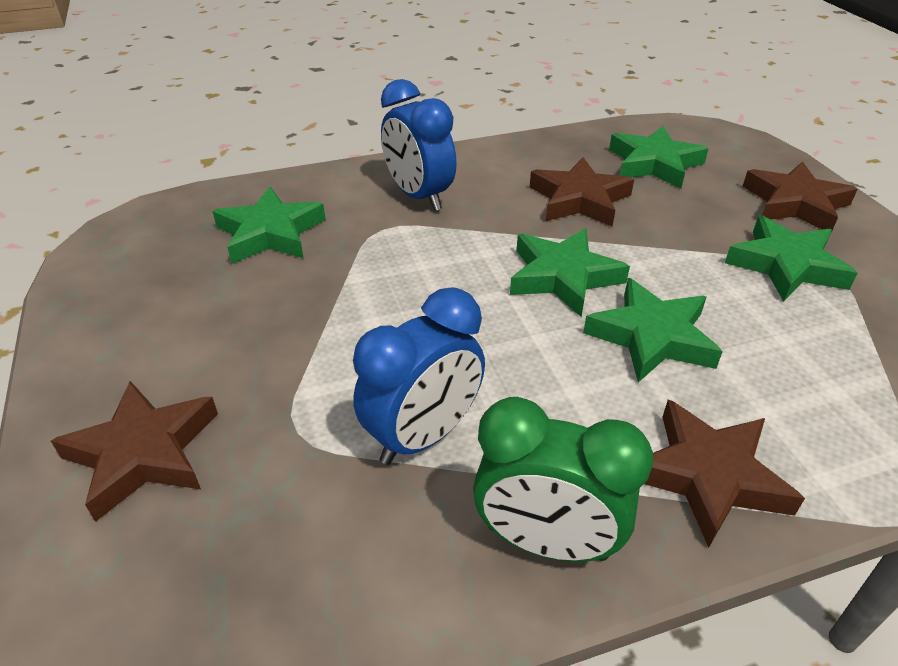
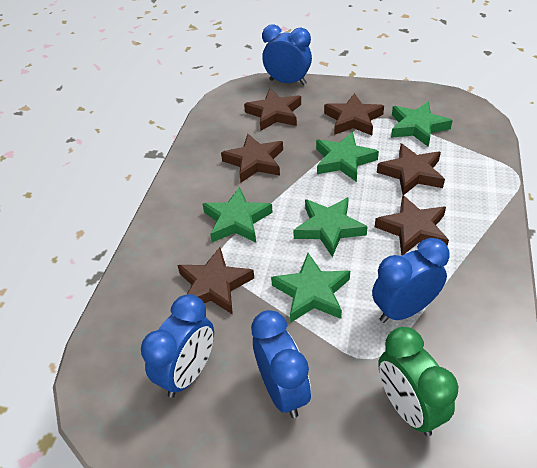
blue clock: 2 -> 4
brown star: 4 -> 6

